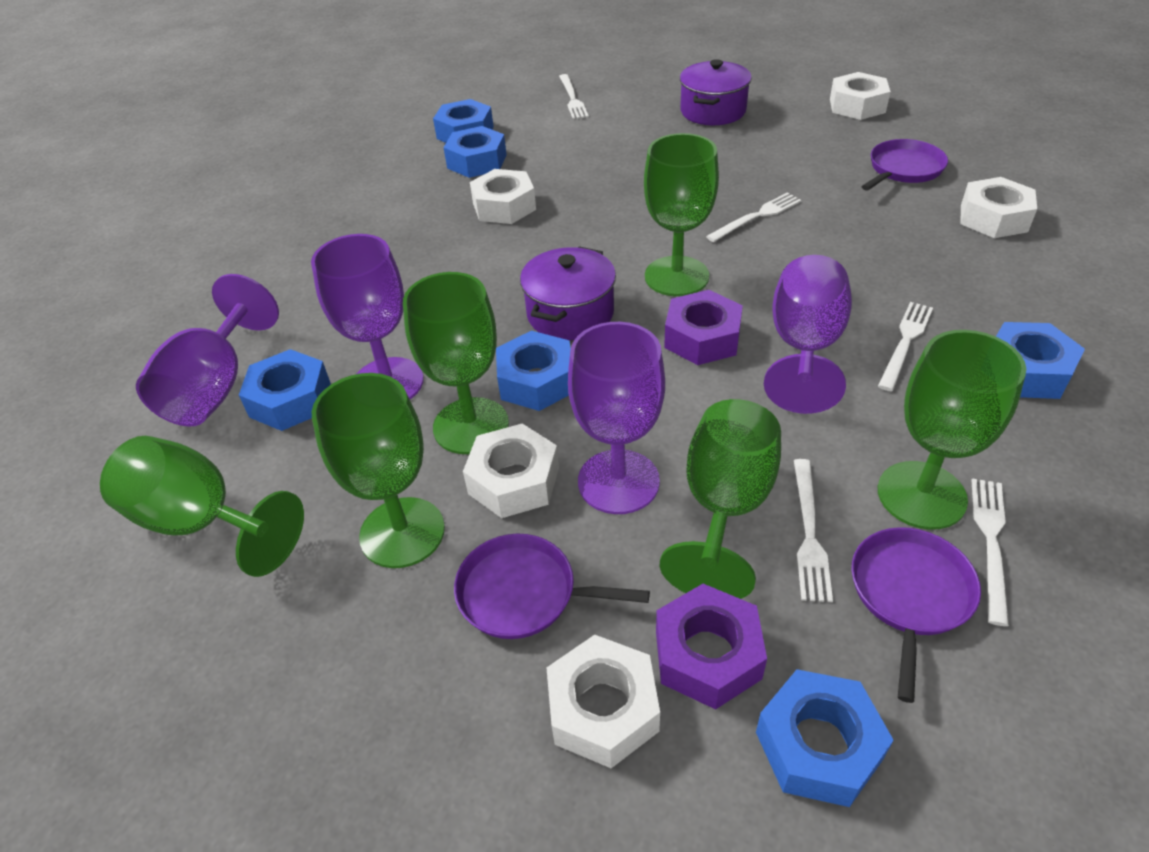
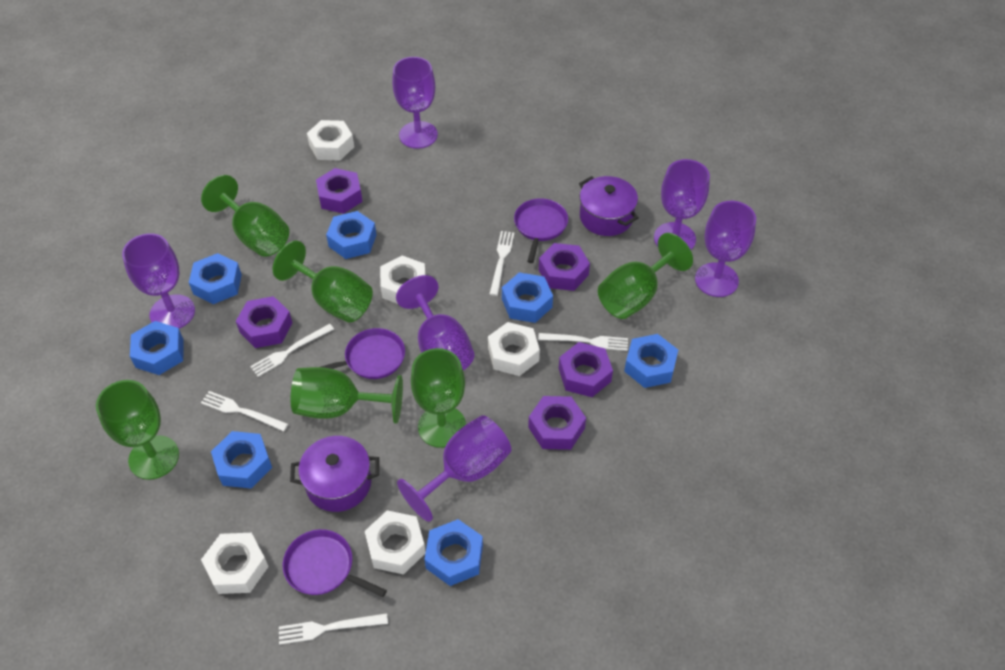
blue nut: 6 -> 7
purple goblet: 4 -> 6
purple nut: 2 -> 5

